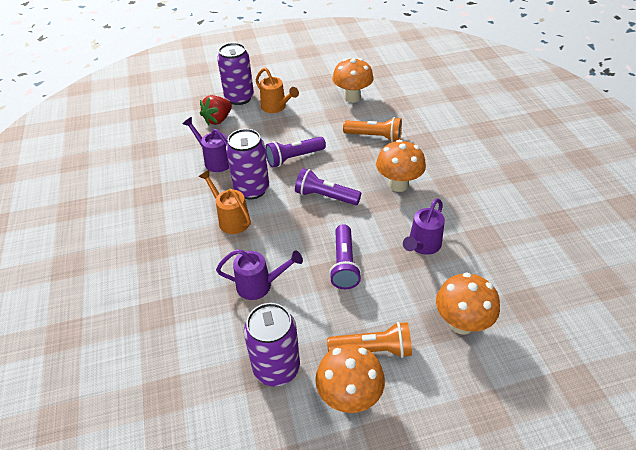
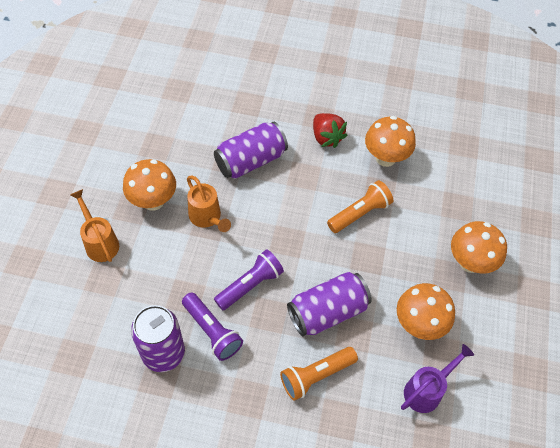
purple flashlight: 3 -> 2
purple watering can: 3 -> 1

